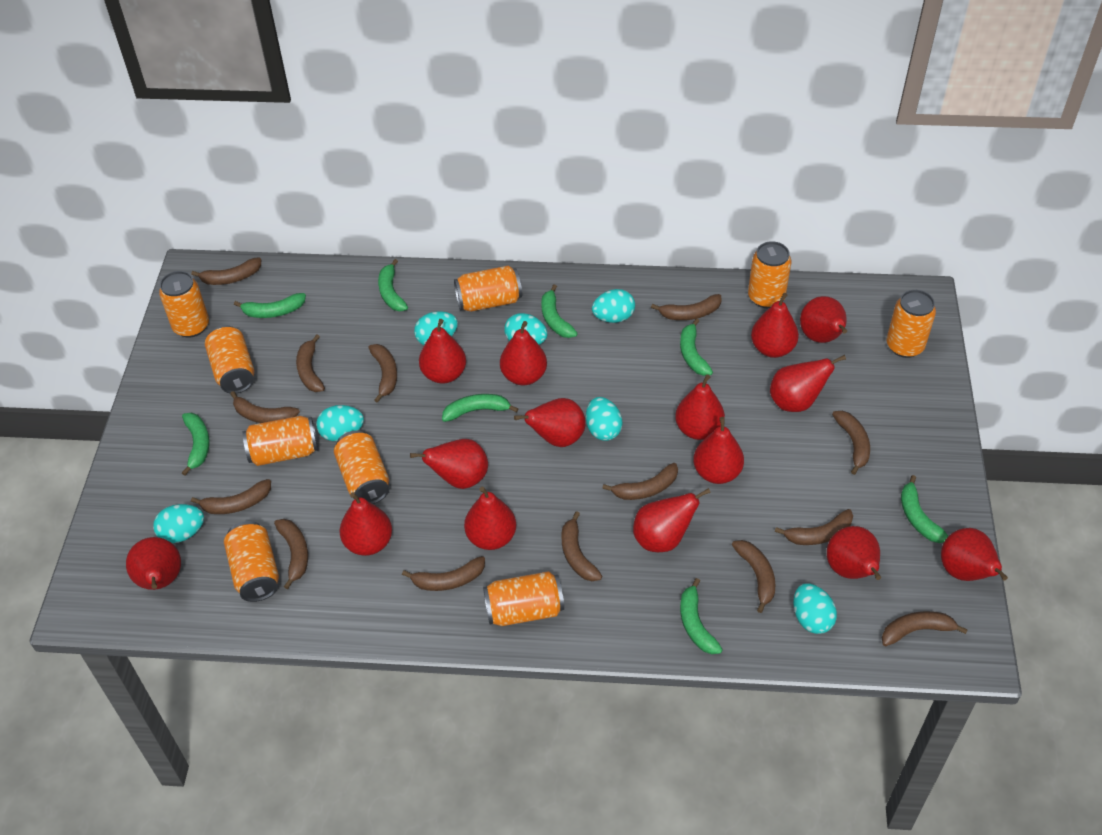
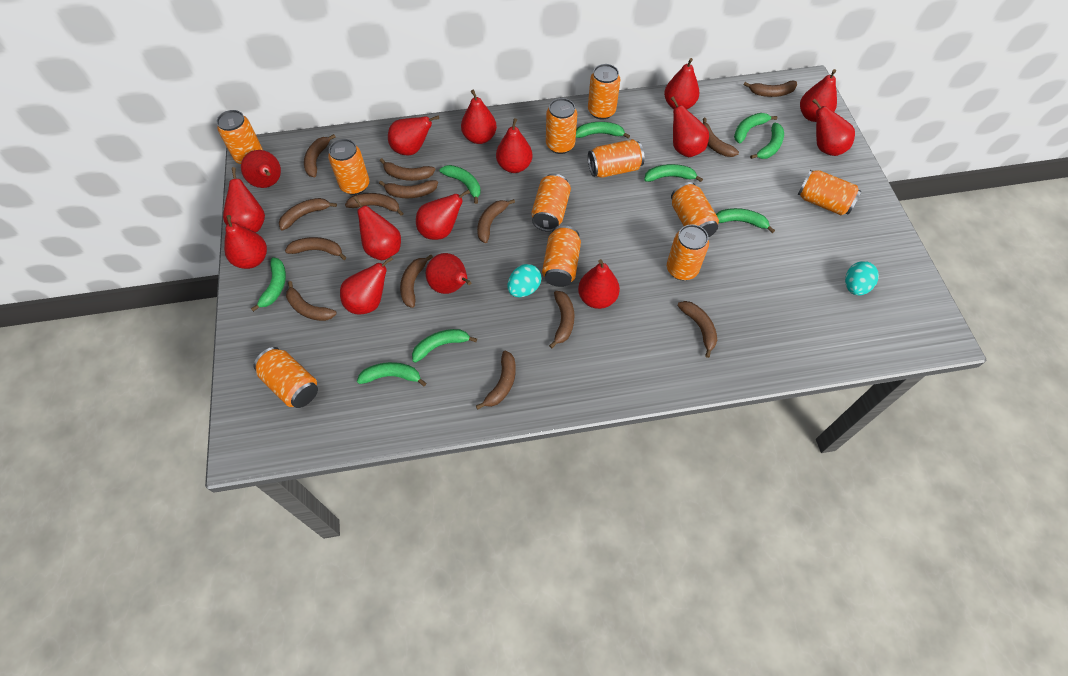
green banana: 8 -> 9
orange can: 9 -> 11
turquoise egg: 7 -> 2

